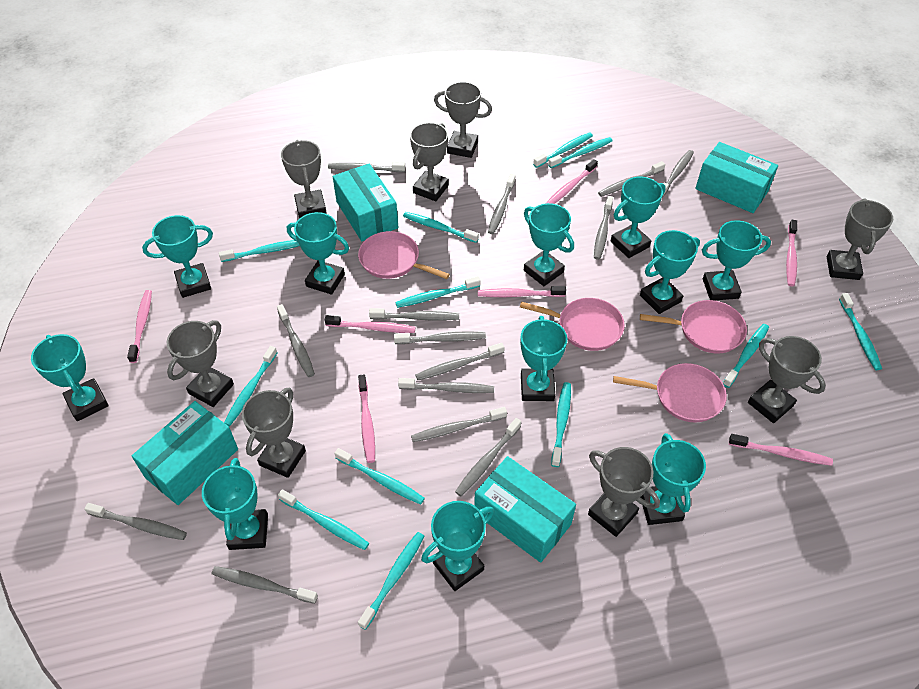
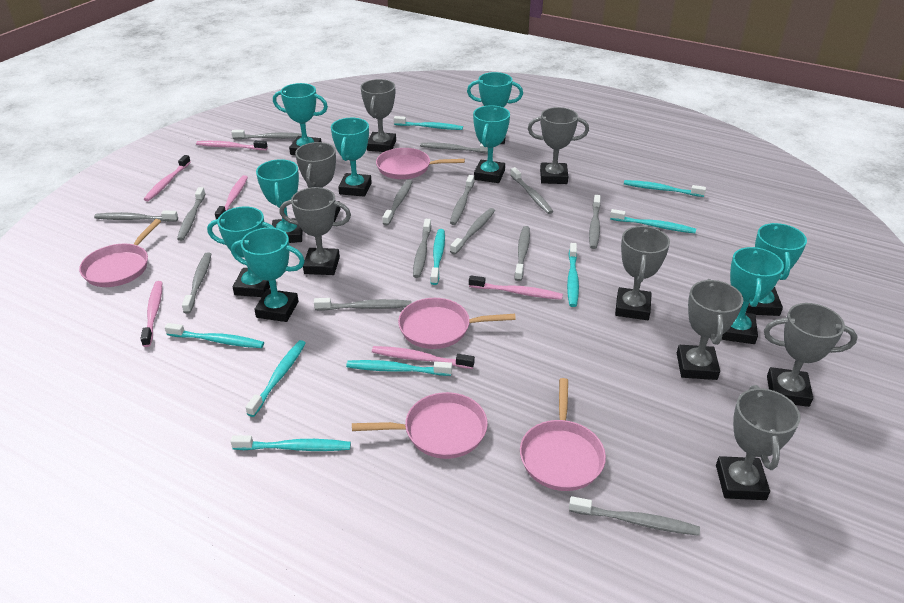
pink pan: 4 -> 5
pink toothbrush: 7 -> 6
turquoise box: 4 -> 0
turquoise toothbrush: 12 -> 9
turquoise trophy: 11 -> 9

